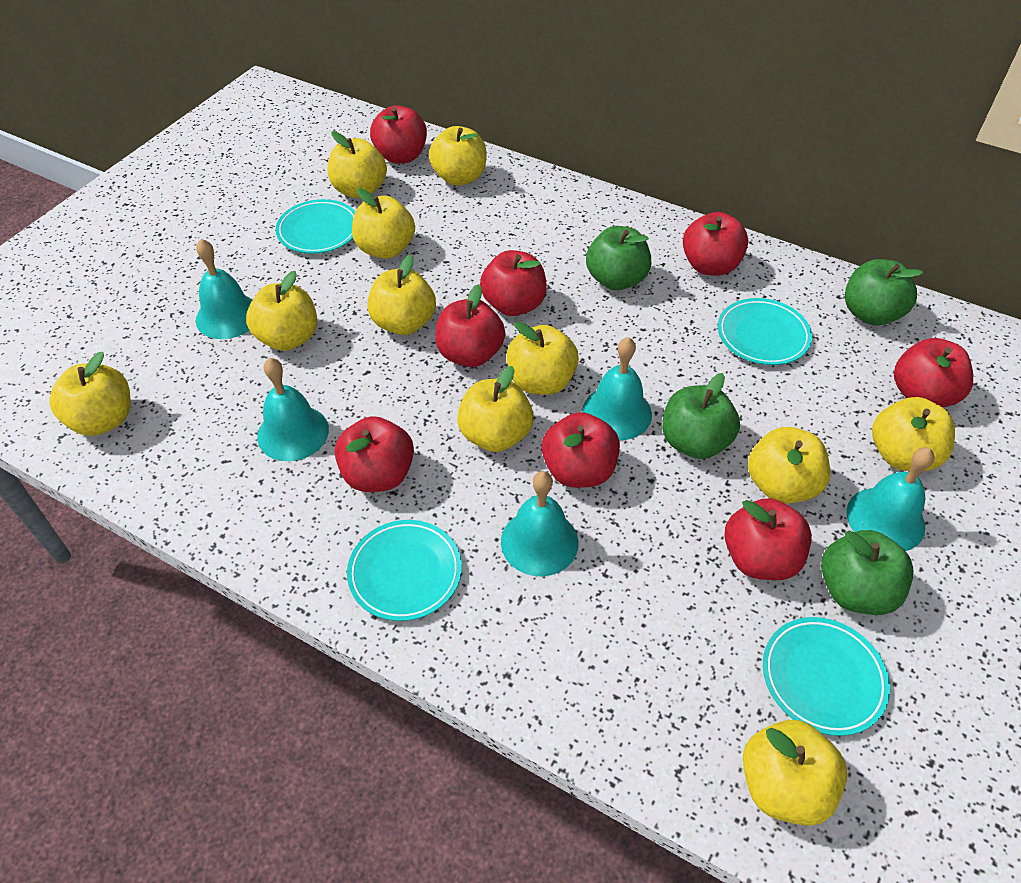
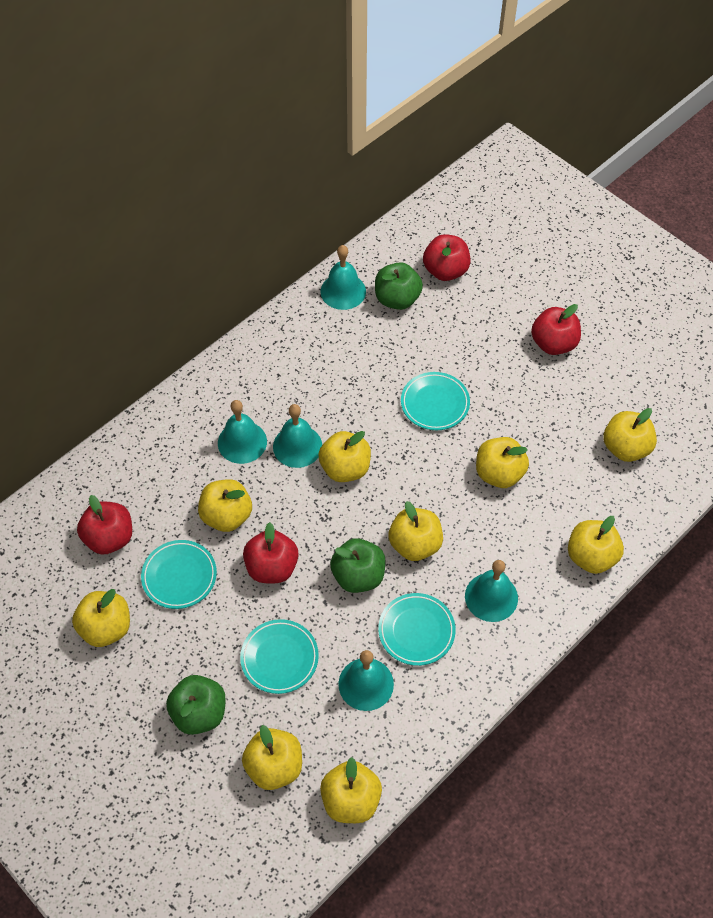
green apple: 4 -> 3
red apple: 8 -> 4
yellow apple: 11 -> 9

